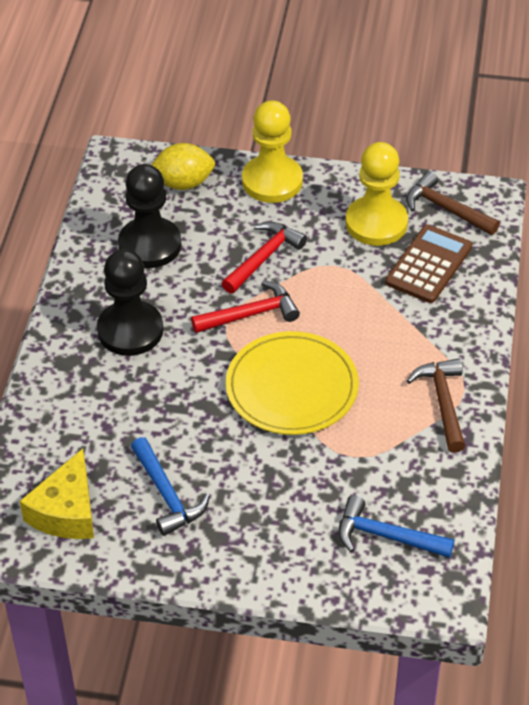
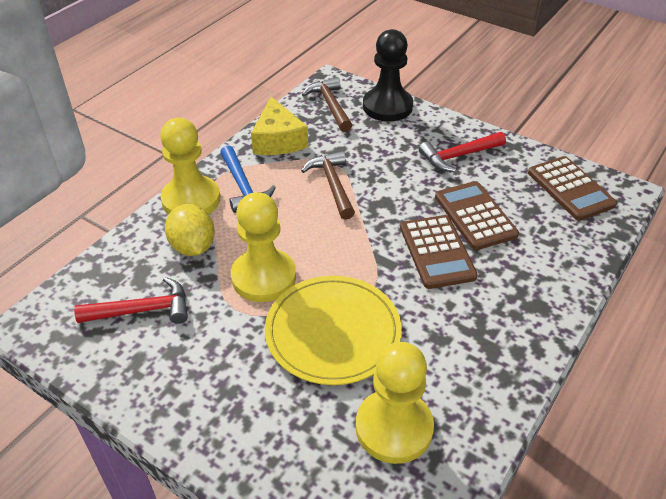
black pawn: 2 -> 1
blue hammer: 2 -> 1
brown calculator: 1 -> 3
yellow pawn: 2 -> 3

